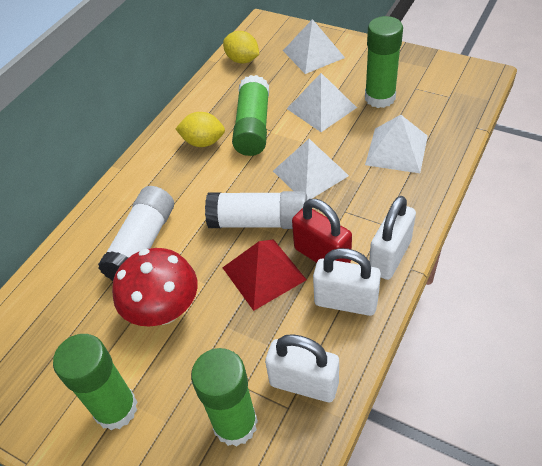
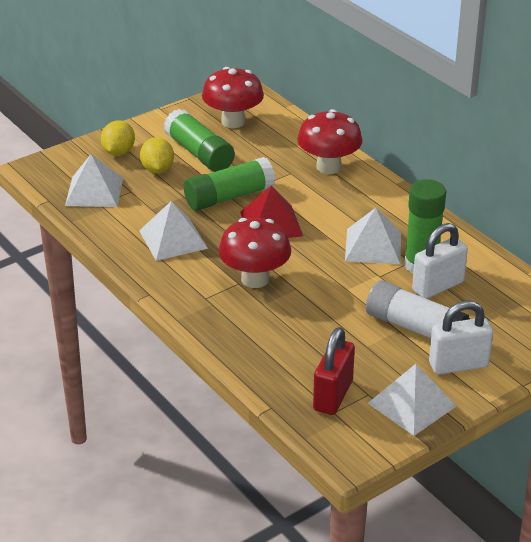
green glue stick: 4 -> 3
red mushroom: 1 -> 3
white glue stick: 2 -> 1
white padlock: 3 -> 2

